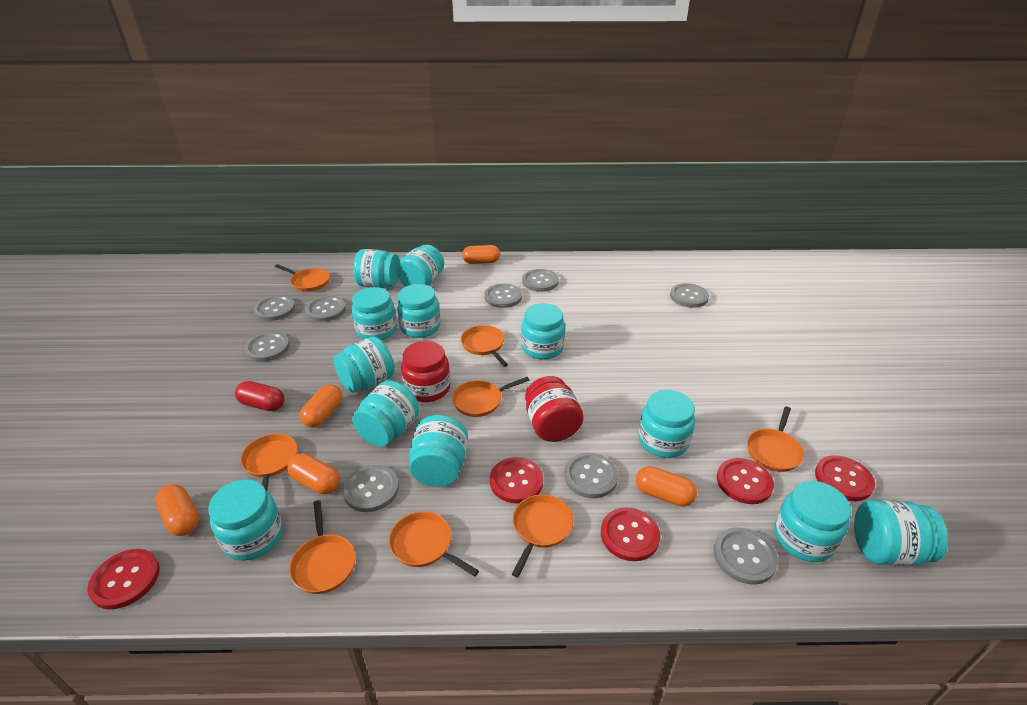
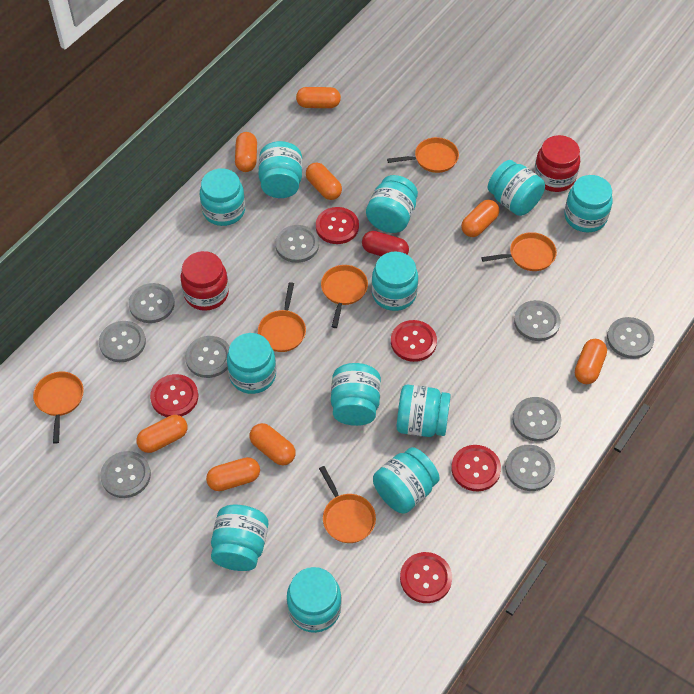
orange capsule: 5 -> 8
orange pan: 8 -> 6

